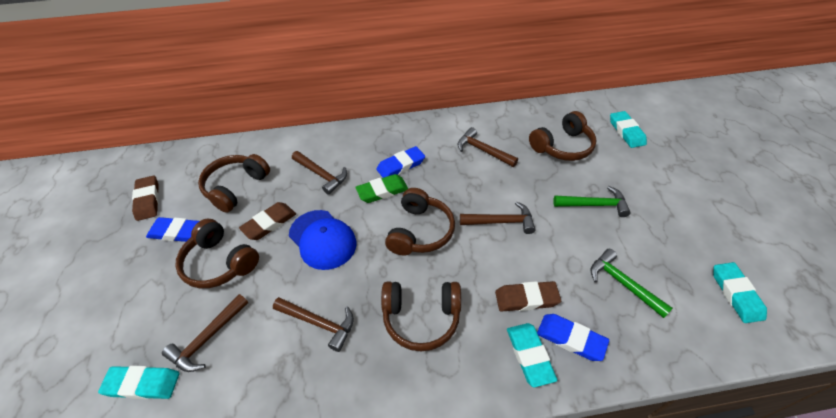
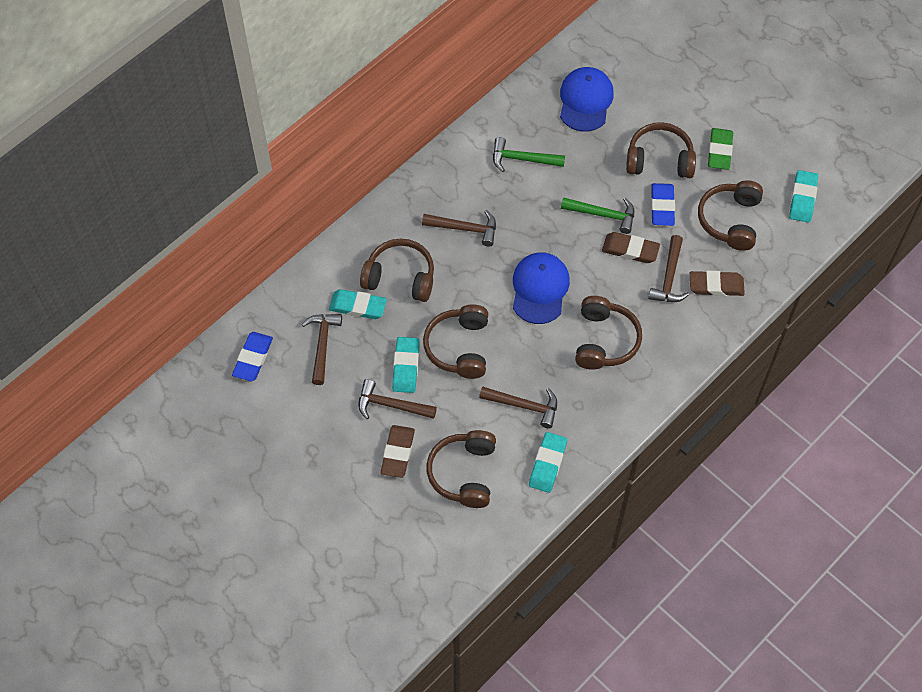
blue cap: 1 -> 2
blue eraser: 3 -> 2
brown headphones: 5 -> 6

